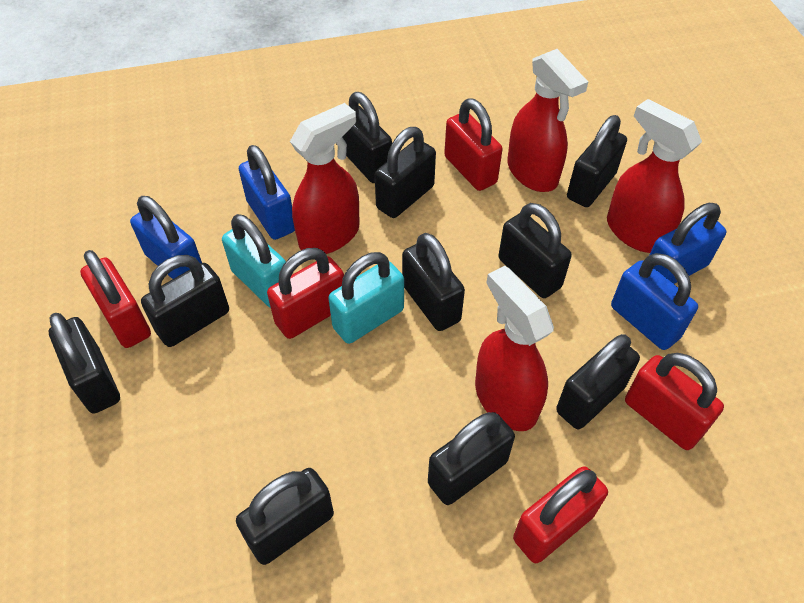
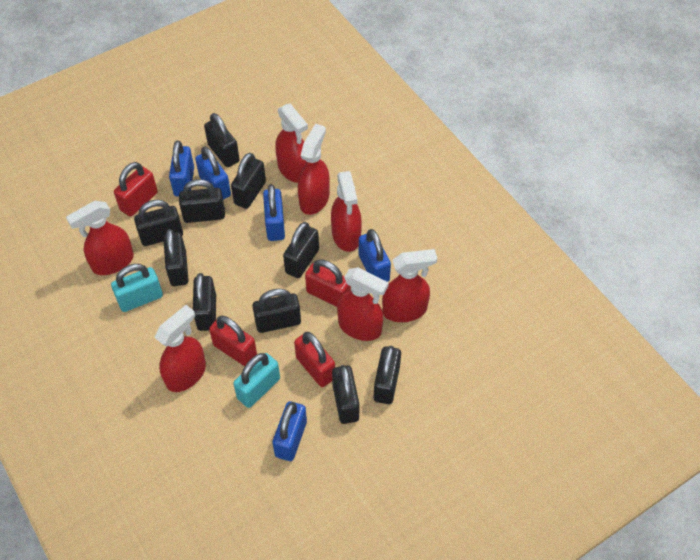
blue padlock: 4 -> 5
red padlock: 5 -> 4
red spray bottle: 4 -> 7

